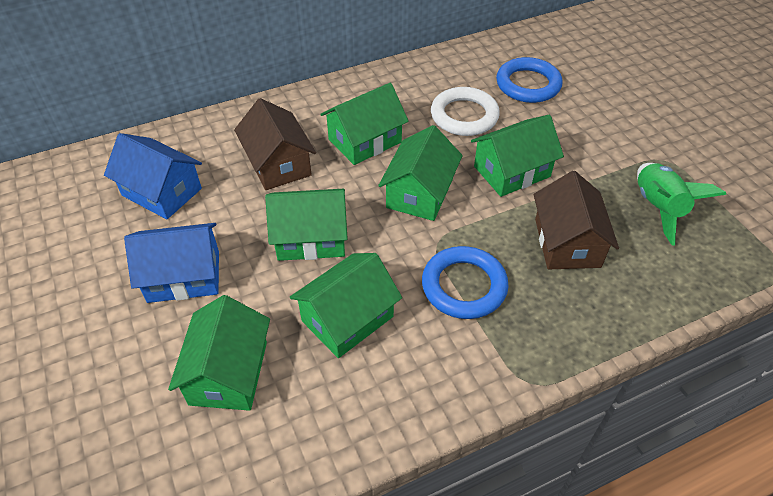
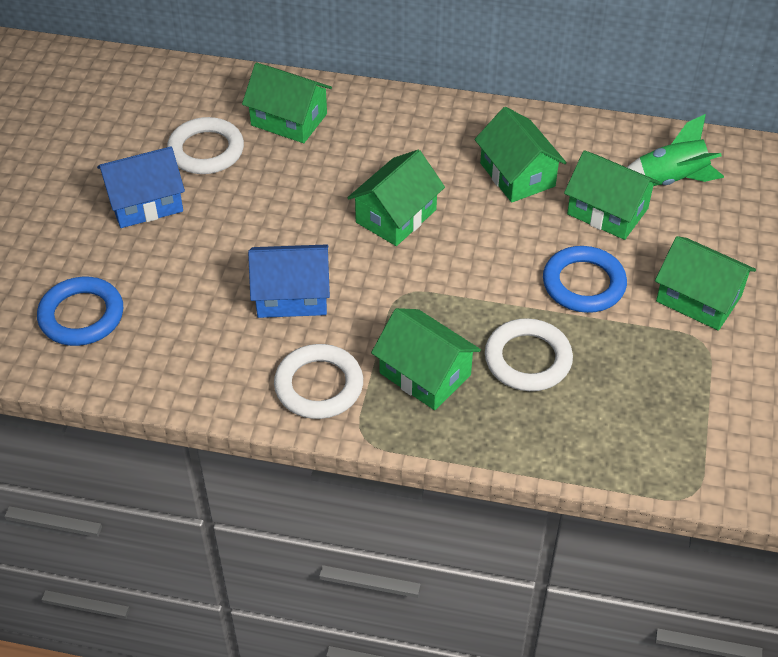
brown house: 2 -> 0
white ring: 1 -> 3

